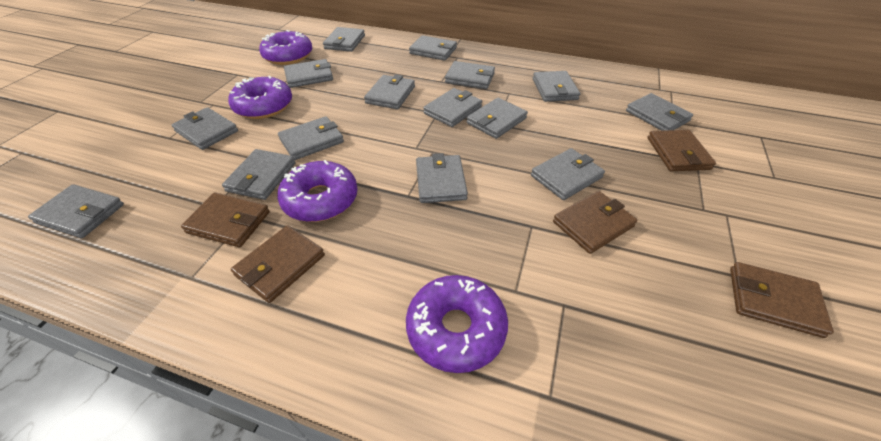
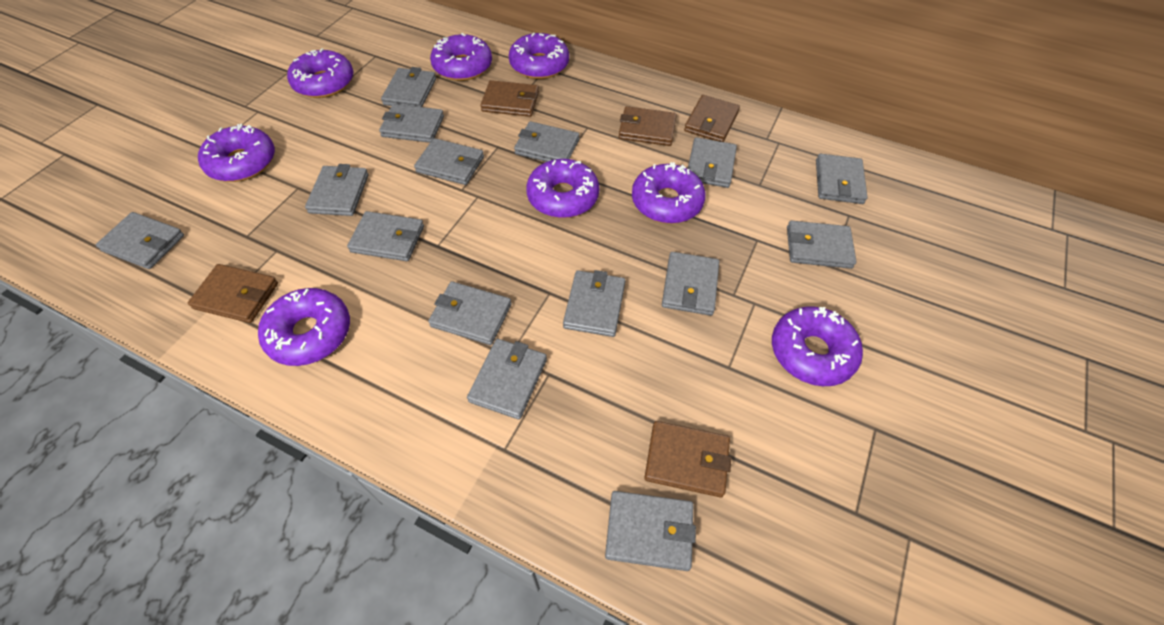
purple donut: 4 -> 8

